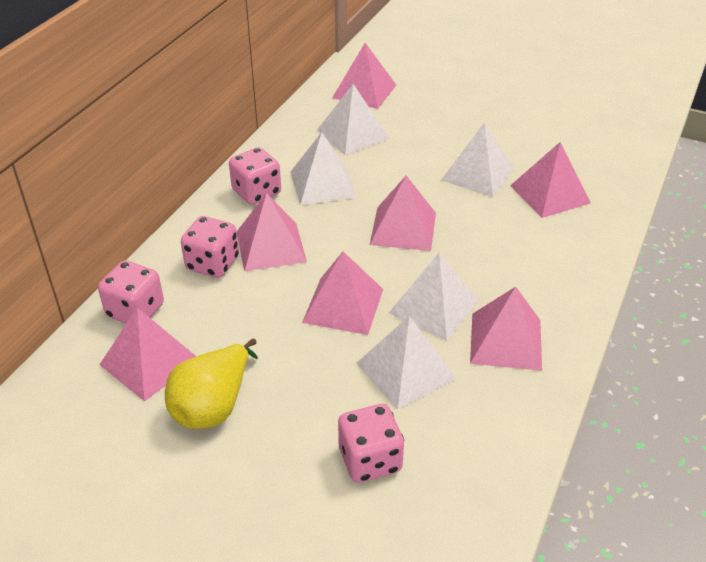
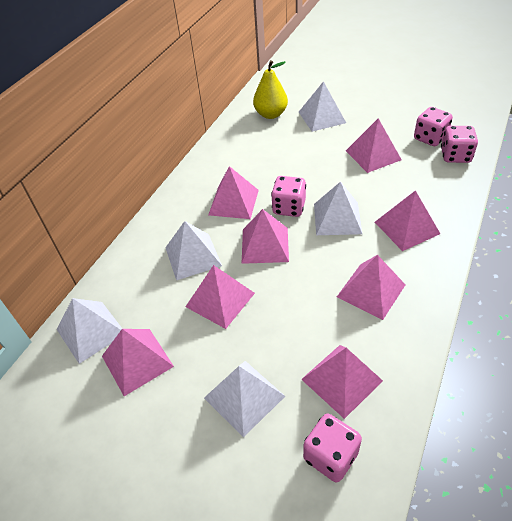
pink pyramid: 7 -> 8

